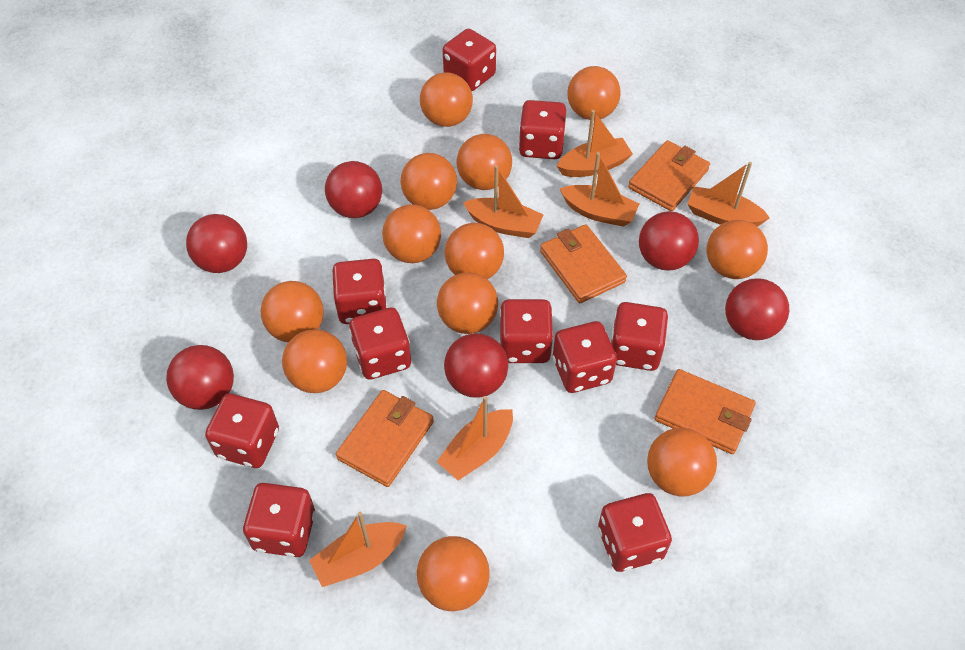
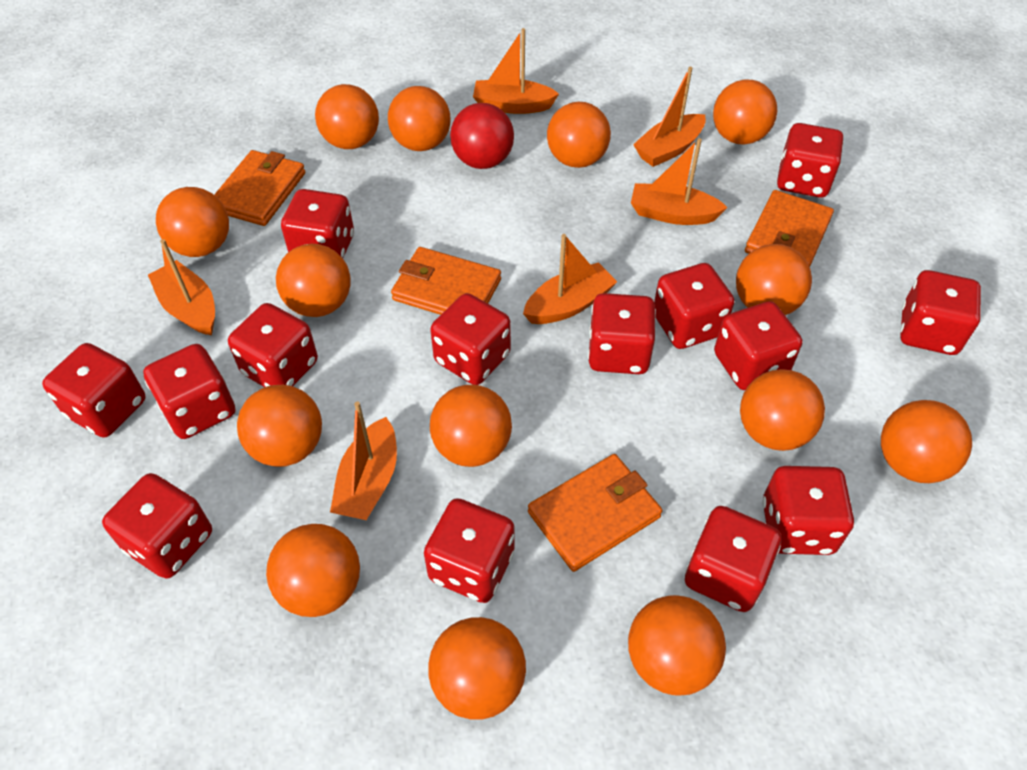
orange ball: 12 -> 14
red ball: 6 -> 1
red dice: 10 -> 14

